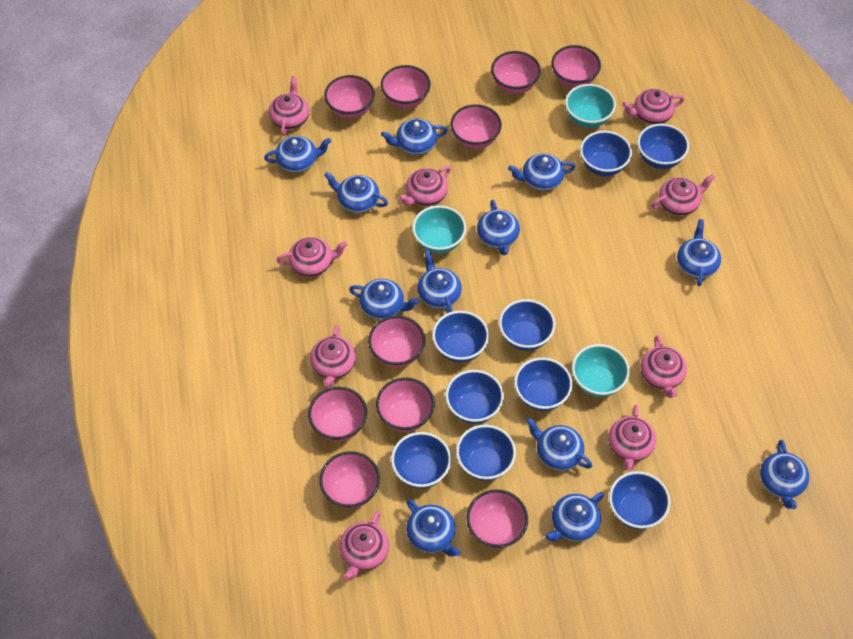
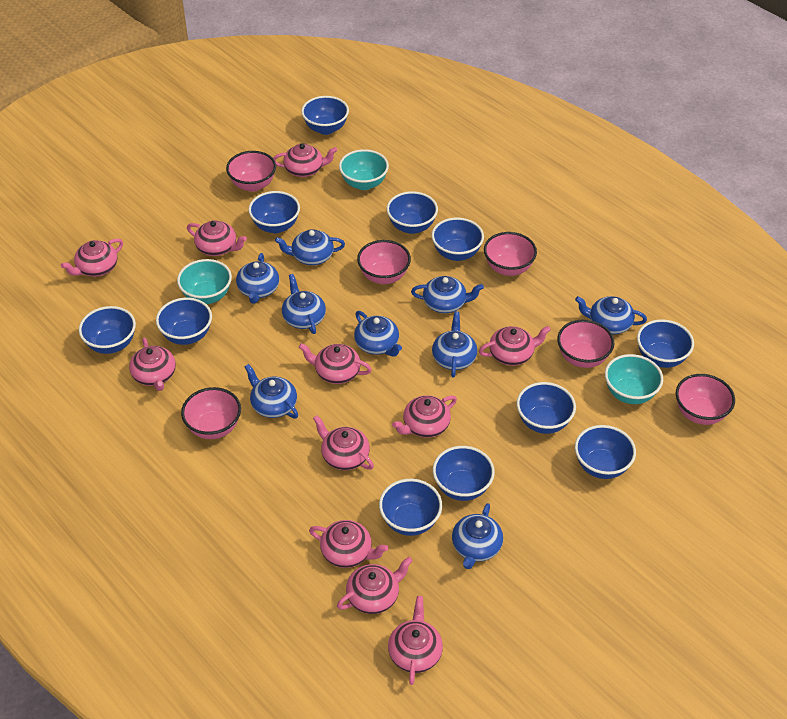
blue bowl: 9 -> 11
blue teapot: 12 -> 9
pink bowl: 10 -> 6
pink teapot: 9 -> 11

